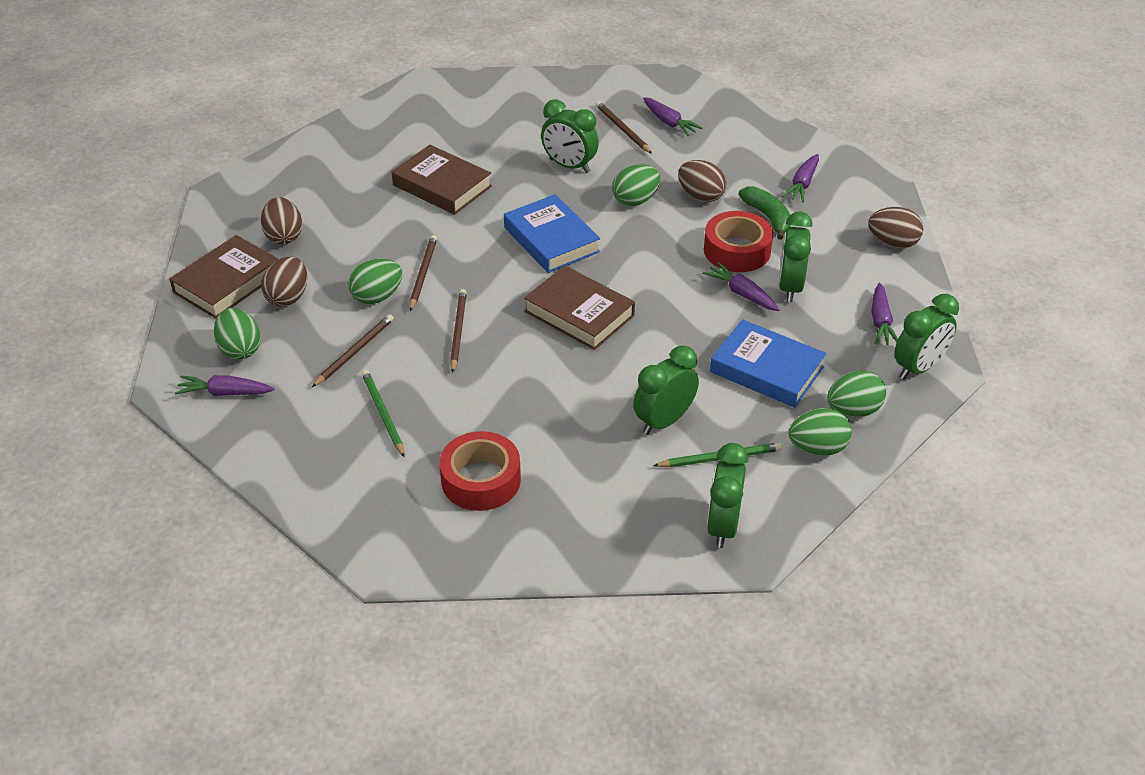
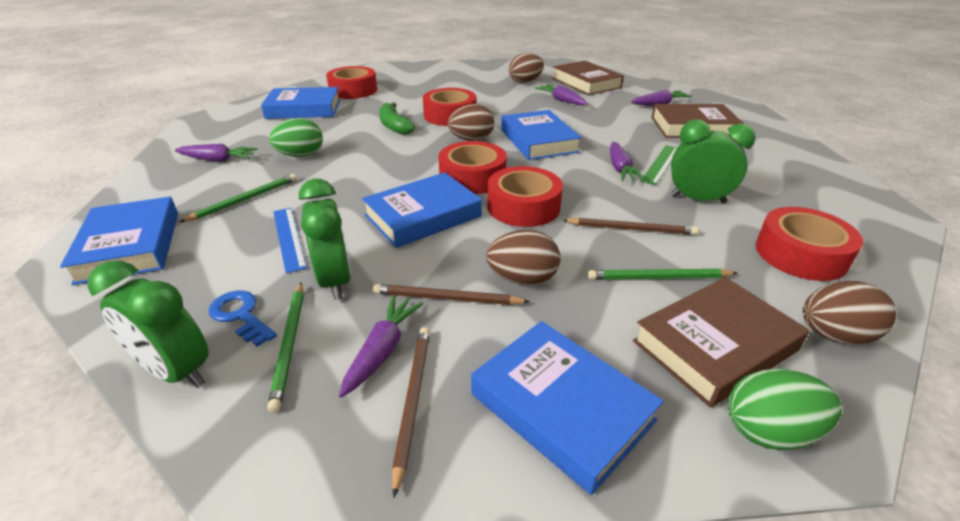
blue book: 2 -> 5
blue key: 0 -> 1
blue ruler: 0 -> 1
brown pencil: 4 -> 3
green clock: 5 -> 3
green egg: 5 -> 2
green pencil: 2 -> 3
green ruler: 0 -> 1
red tape: 2 -> 5

